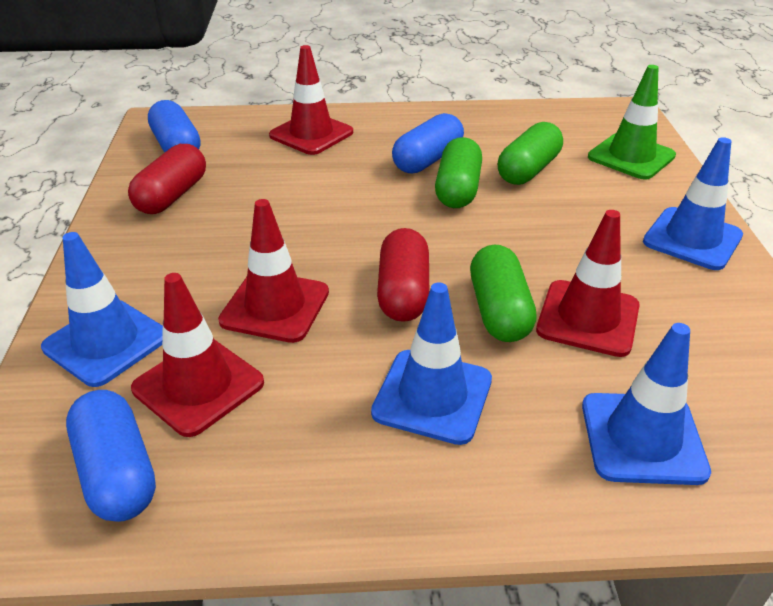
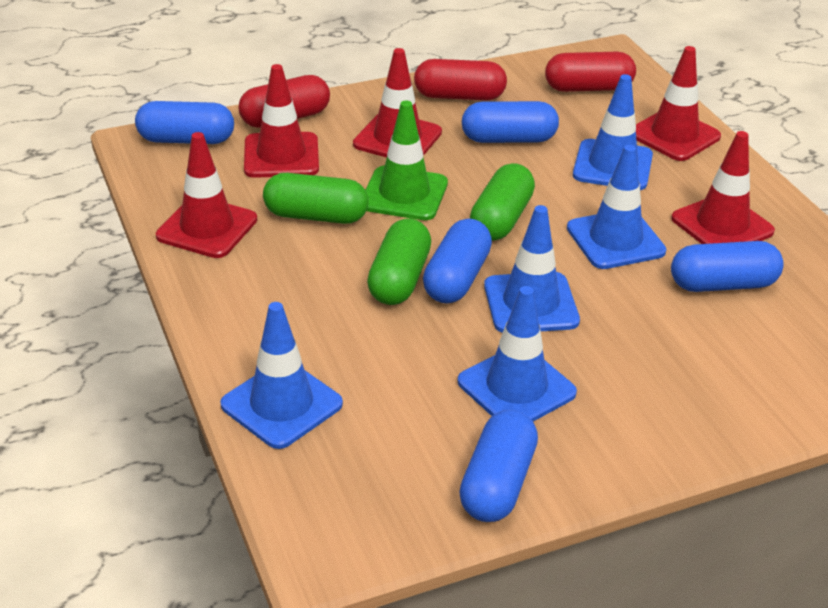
blue capsule: 3 -> 5
blue traffic cone: 4 -> 5
red capsule: 2 -> 3
red traffic cone: 4 -> 5

